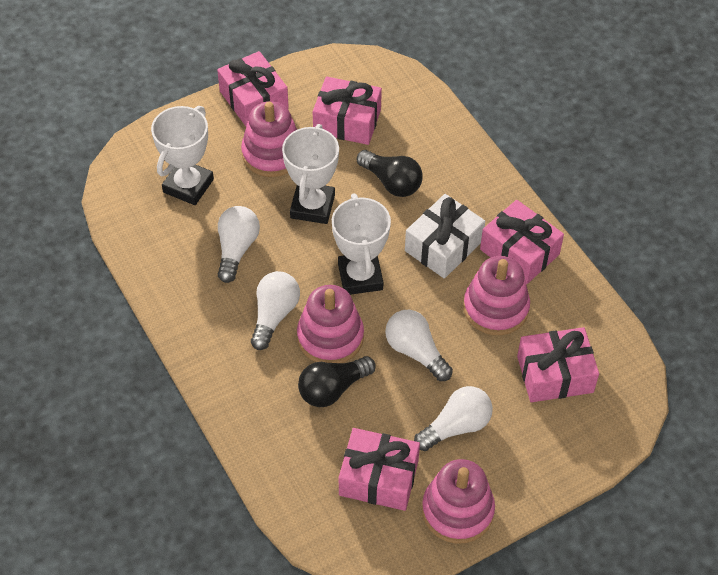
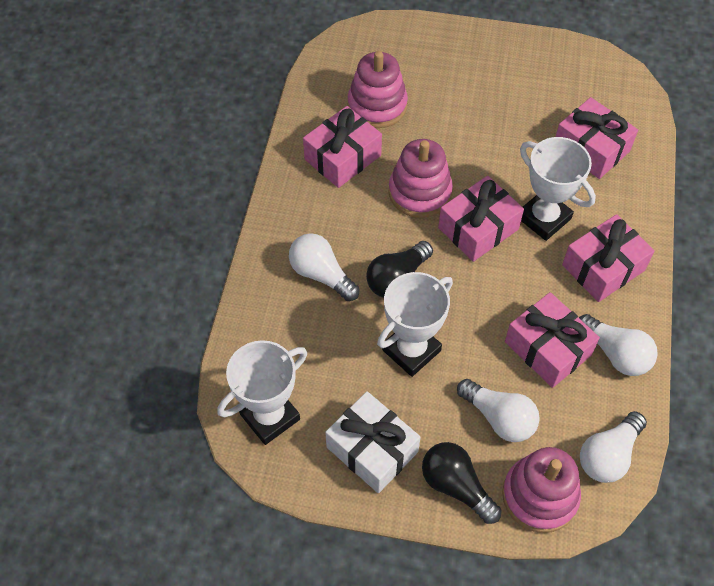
pink stacking toy: 4 -> 3

